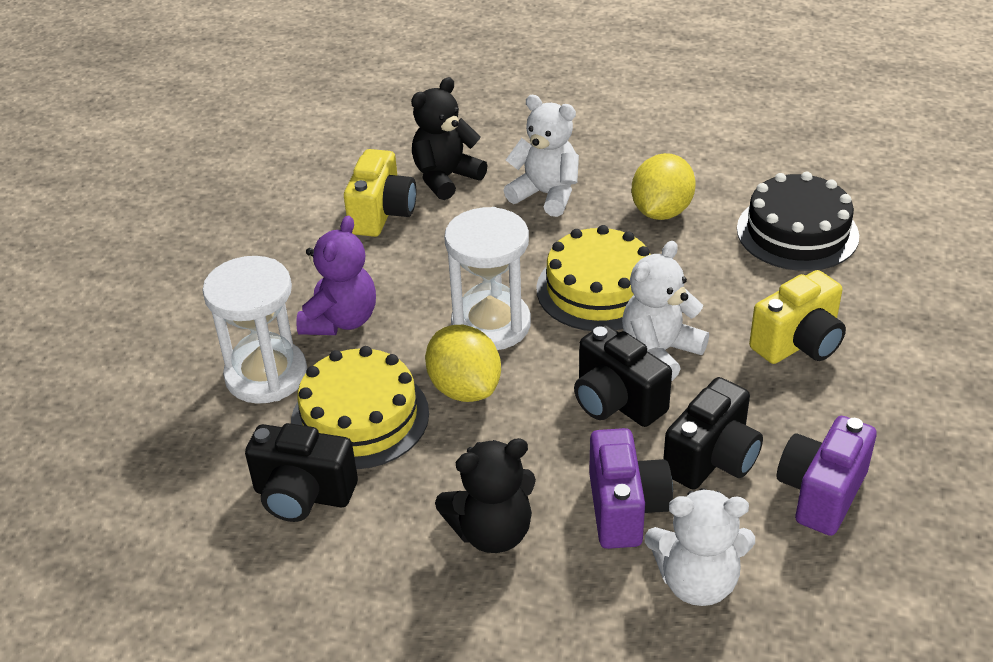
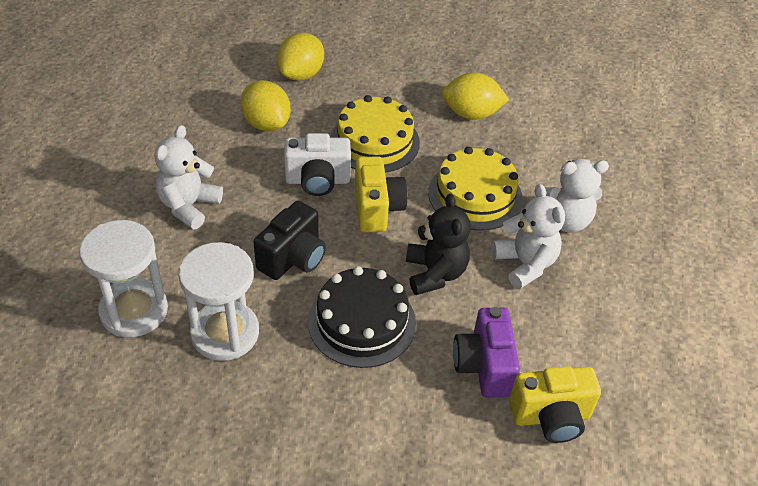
black camera: 3 -> 1
black teddy bear: 2 -> 1
purple camera: 2 -> 1
purple teddy bear: 1 -> 0
white camera: 0 -> 1
yellow lemon: 2 -> 3

